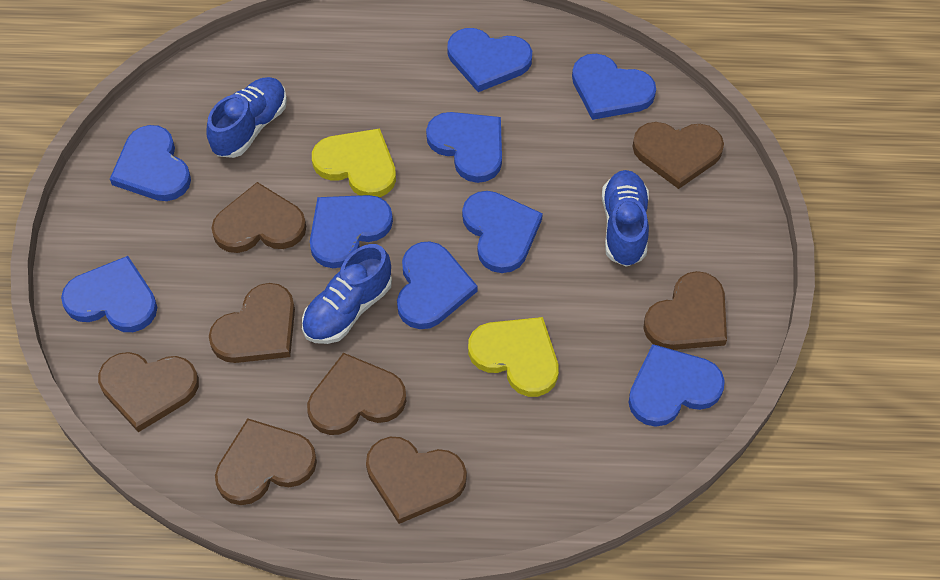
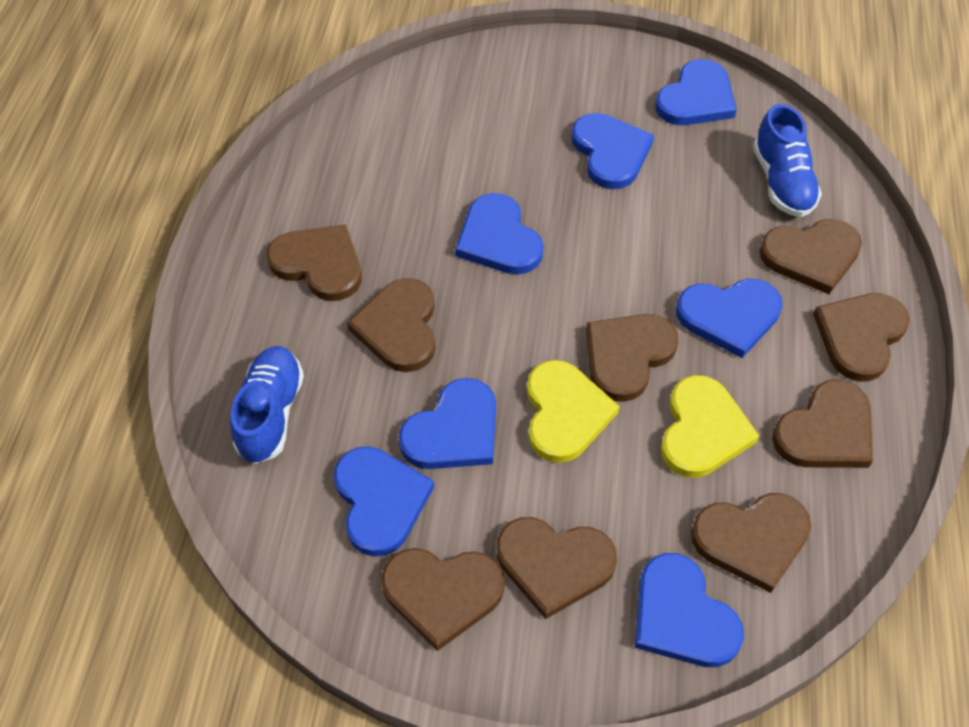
blue heart: 9 -> 7
blue shoe: 3 -> 2
brown heart: 8 -> 9

